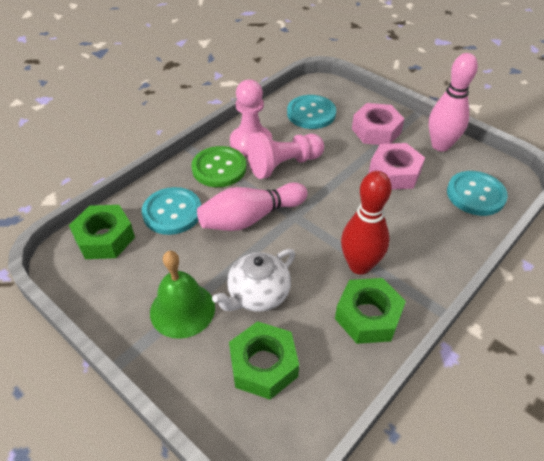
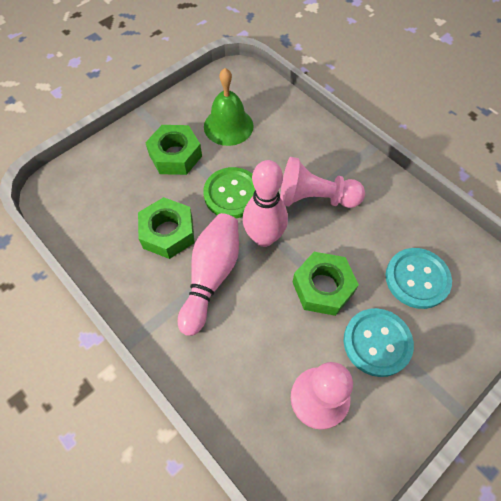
pink nut: 2 -> 0
red bowling pin: 1 -> 0
turquoise button: 3 -> 2
white teapot: 1 -> 0

